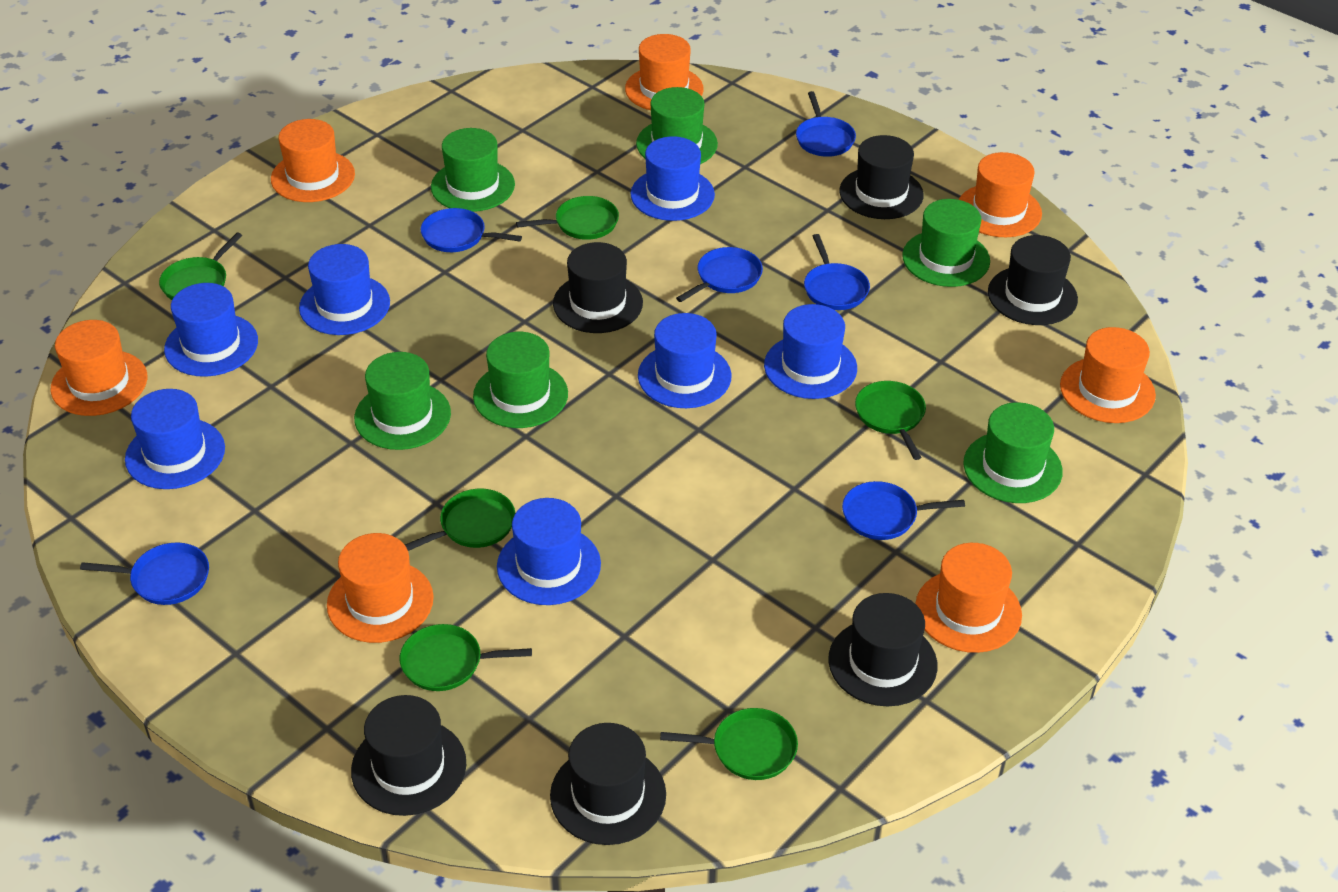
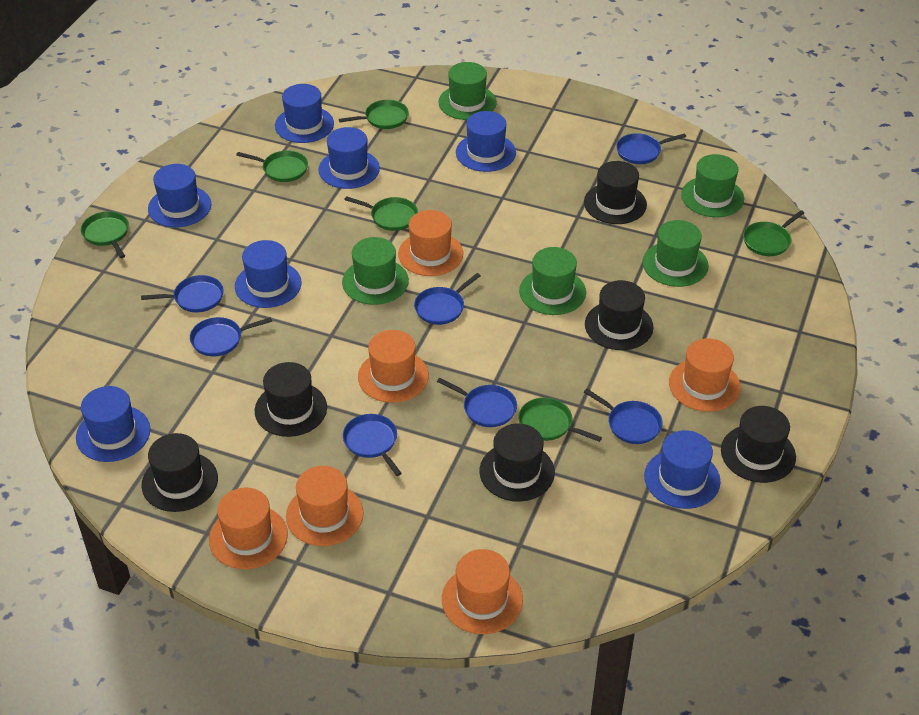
blue pan: 6 -> 7
green hat: 6 -> 5
orange hat: 7 -> 6

